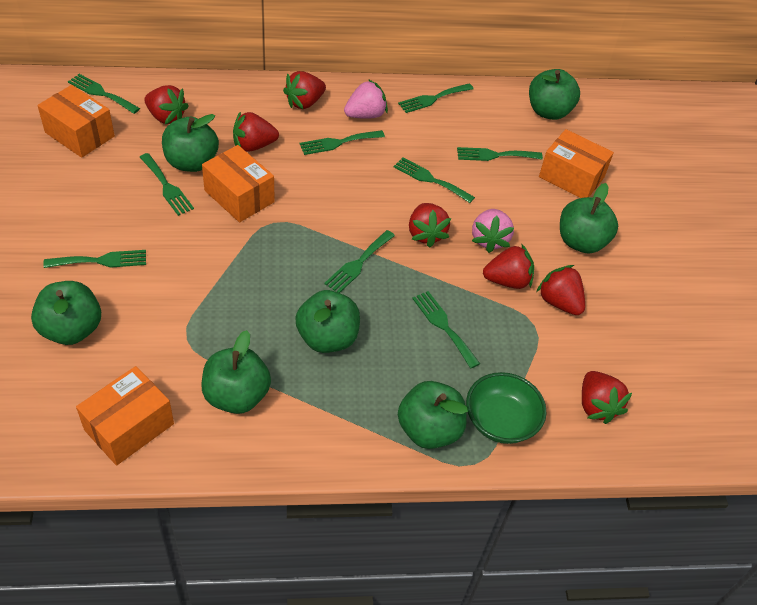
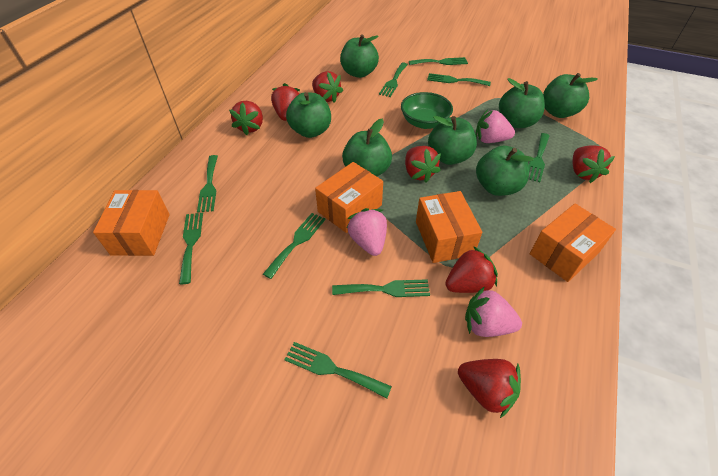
pink strawberry: 2 -> 3

